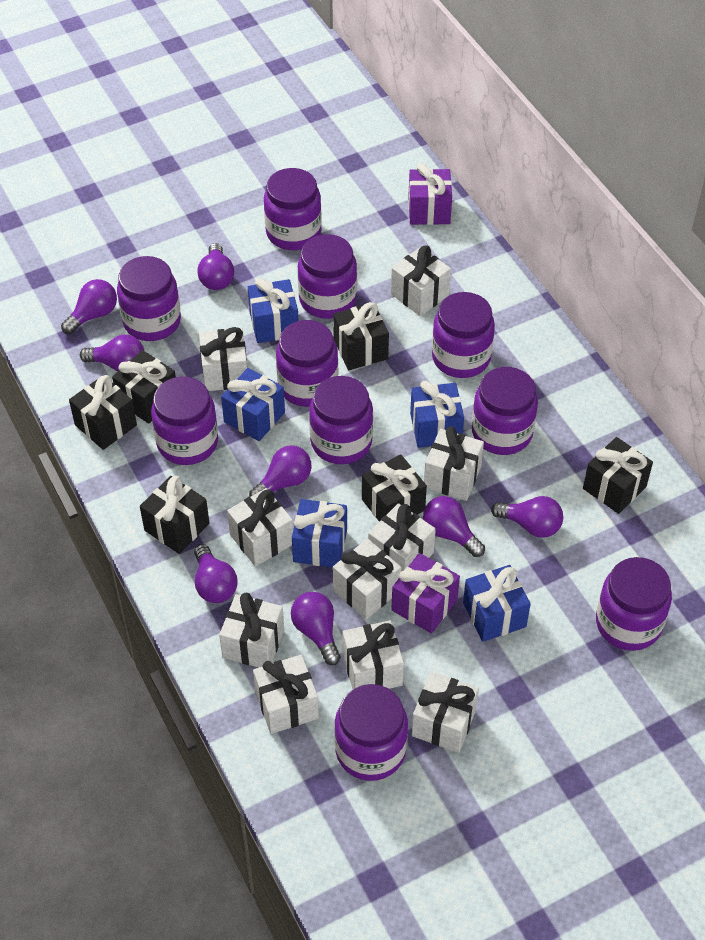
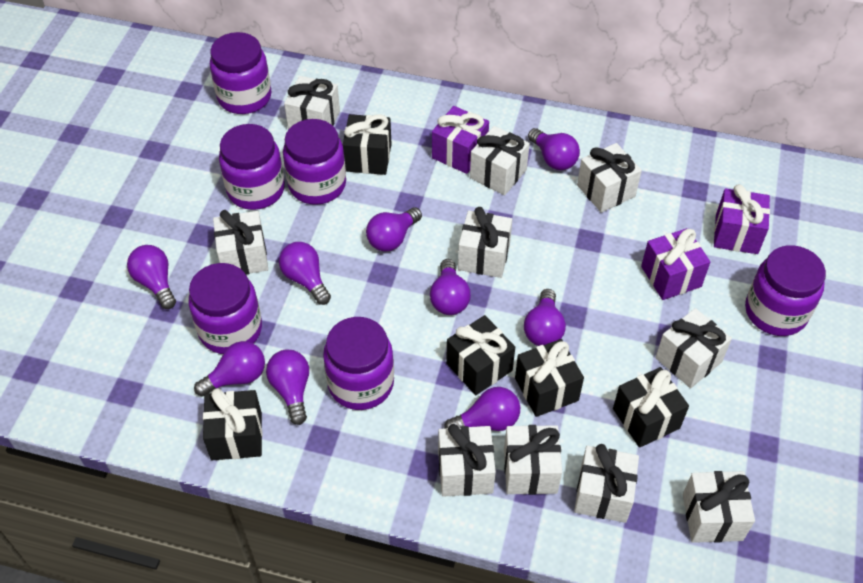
black gift: 6 -> 5
blue gift: 5 -> 0
purple gift: 2 -> 3
purple jar: 10 -> 6
purple light bulb: 8 -> 9

